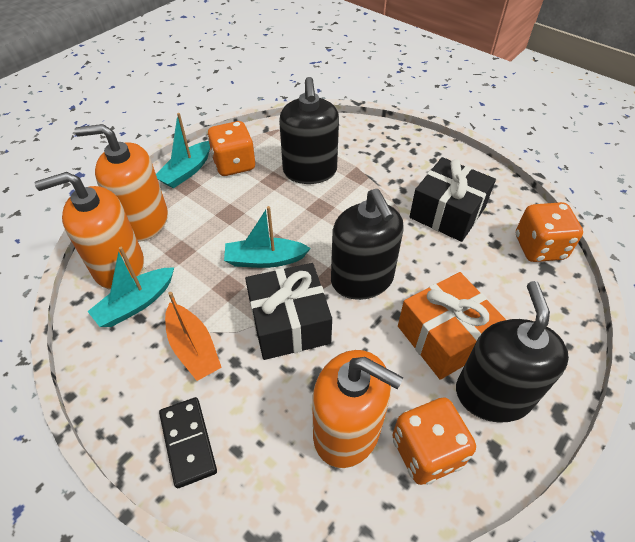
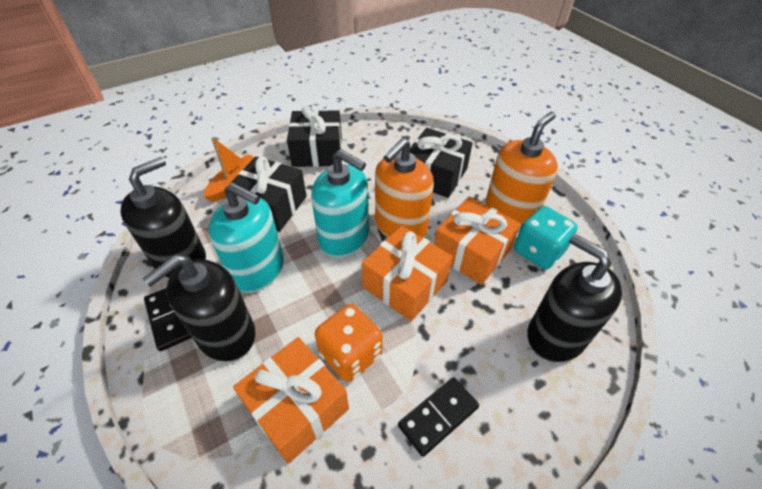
black domino: 1 -> 2
black gift: 2 -> 3
orange dice: 3 -> 1
orange gift: 1 -> 3
orange soap dispenser: 3 -> 2
turquoise boat: 3 -> 0
turquoise dice: 0 -> 1
turquoise soap dispenser: 0 -> 2

